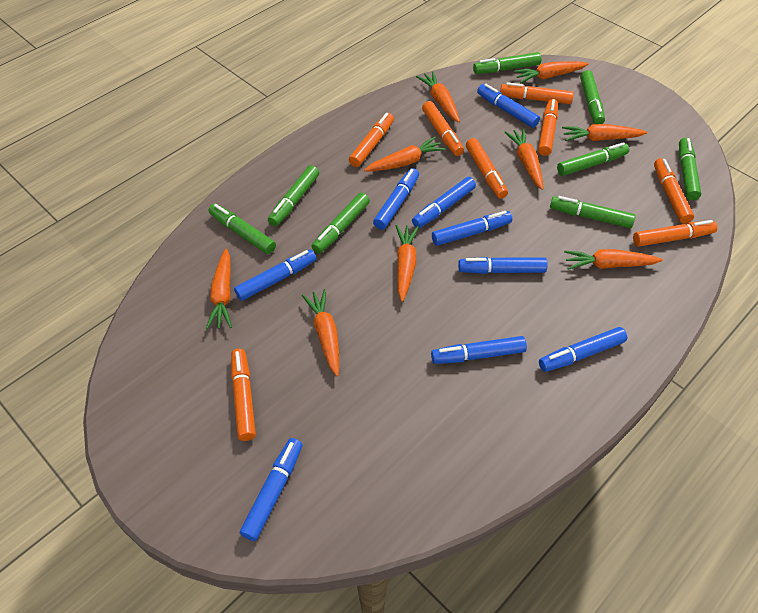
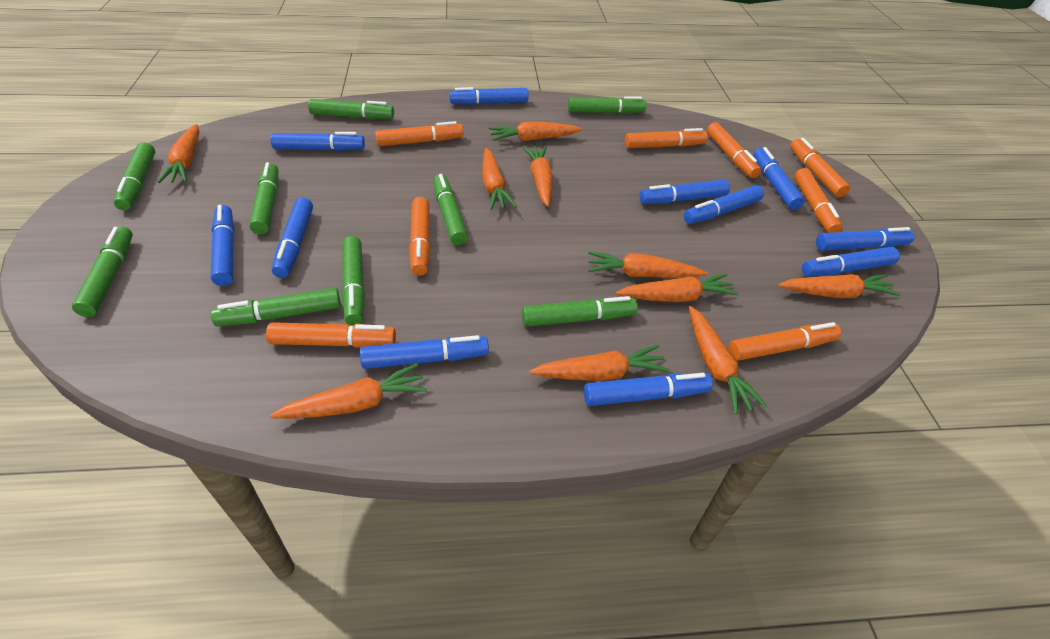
blue marker: 9 -> 11
green marker: 8 -> 9
orange carrot: 9 -> 10

